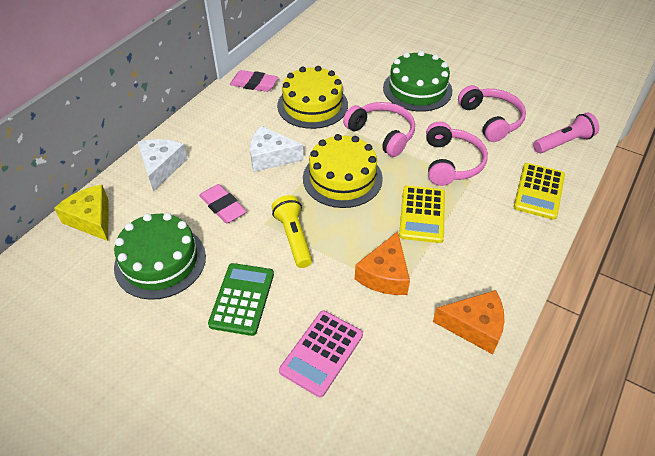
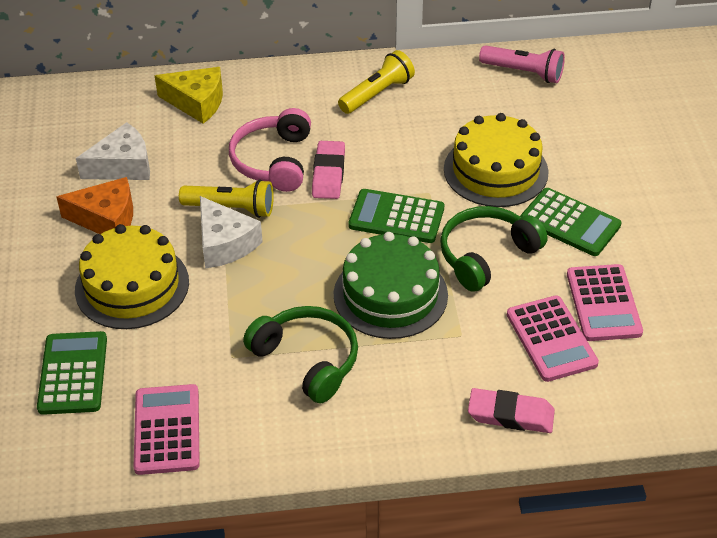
green cake: 2 -> 1
green calculator: 1 -> 3
green headphones: 0 -> 2
orange cheese: 2 -> 1
pink calculator: 1 -> 3
pink headphones: 3 -> 1
yellow calculator: 2 -> 0
yellow flashlight: 1 -> 2

